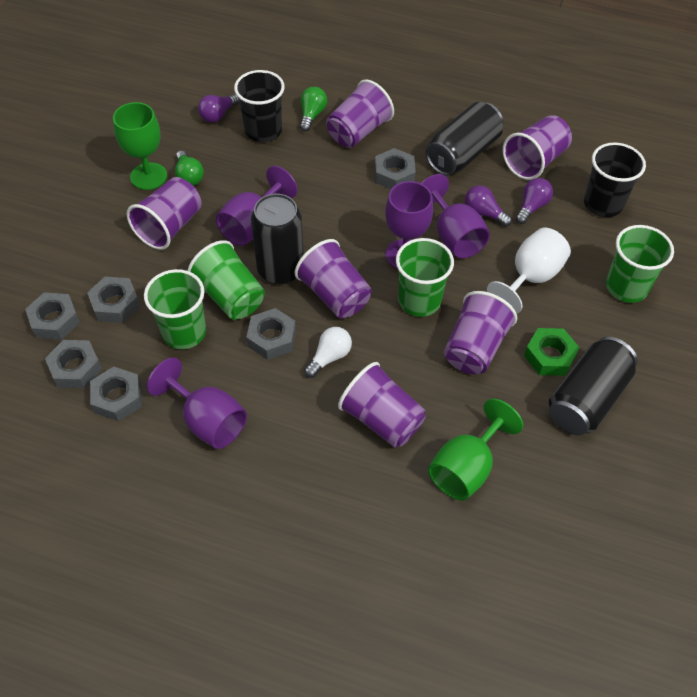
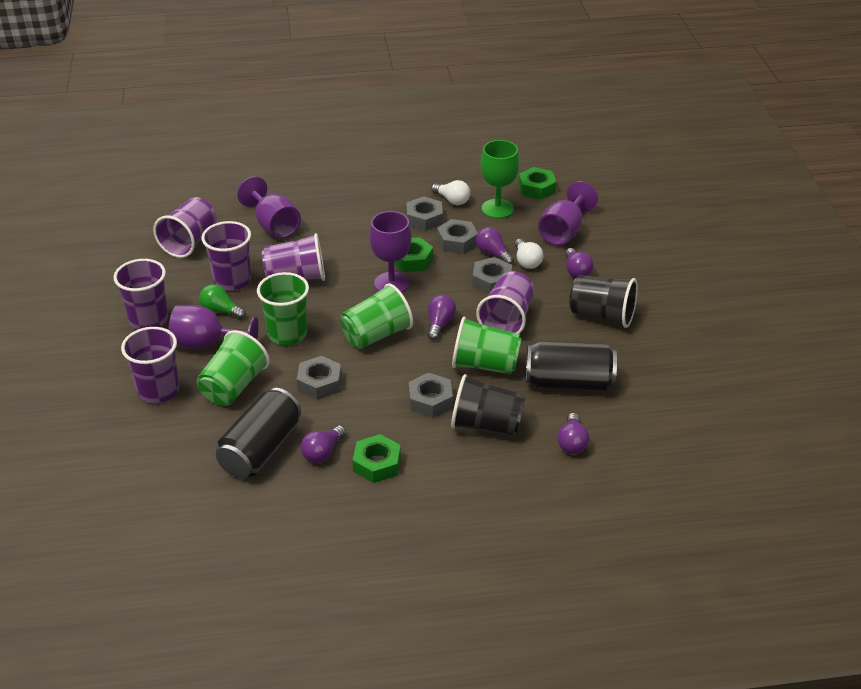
black can: 3 -> 2
green goblet: 2 -> 1
green light bulb: 2 -> 1
green nut: 1 -> 3
grey nut: 6 -> 5
purple light bulb: 3 -> 5
white goblet: 1 -> 0
white light bulb: 1 -> 2

